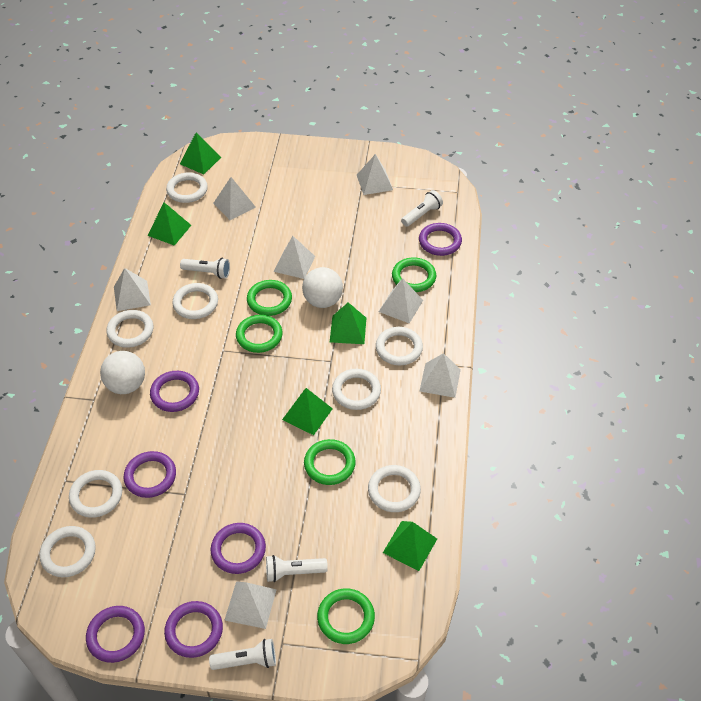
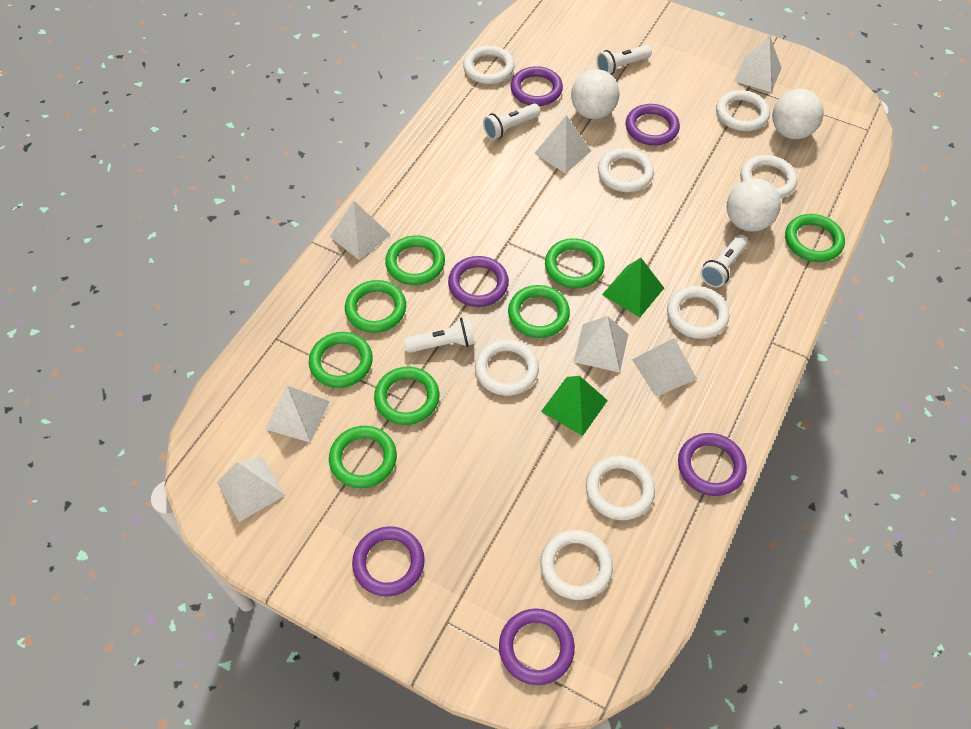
green pyramid: 5 -> 2
green ring: 5 -> 8
white ball: 2 -> 3

